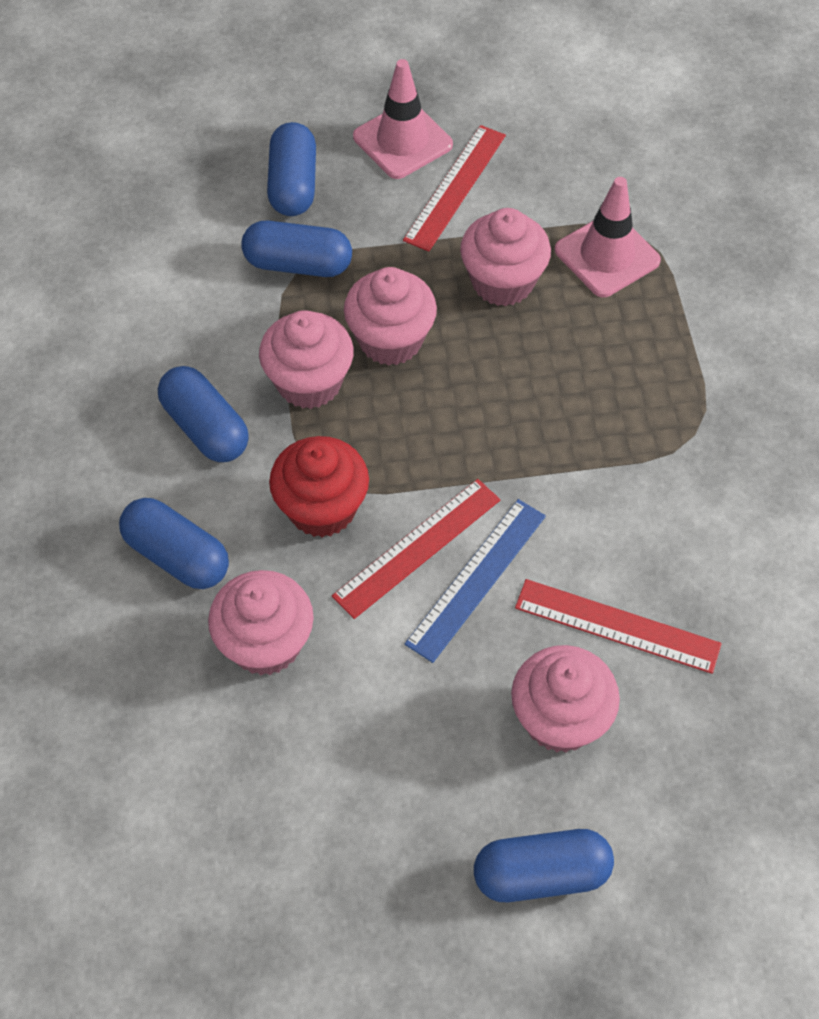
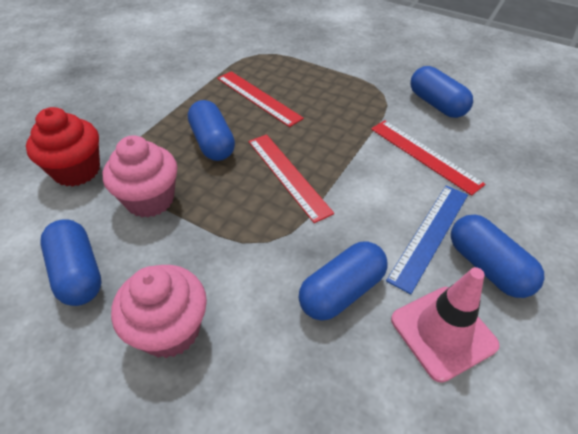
pink cupcake: 5 -> 2
pink traffic cone: 2 -> 1

